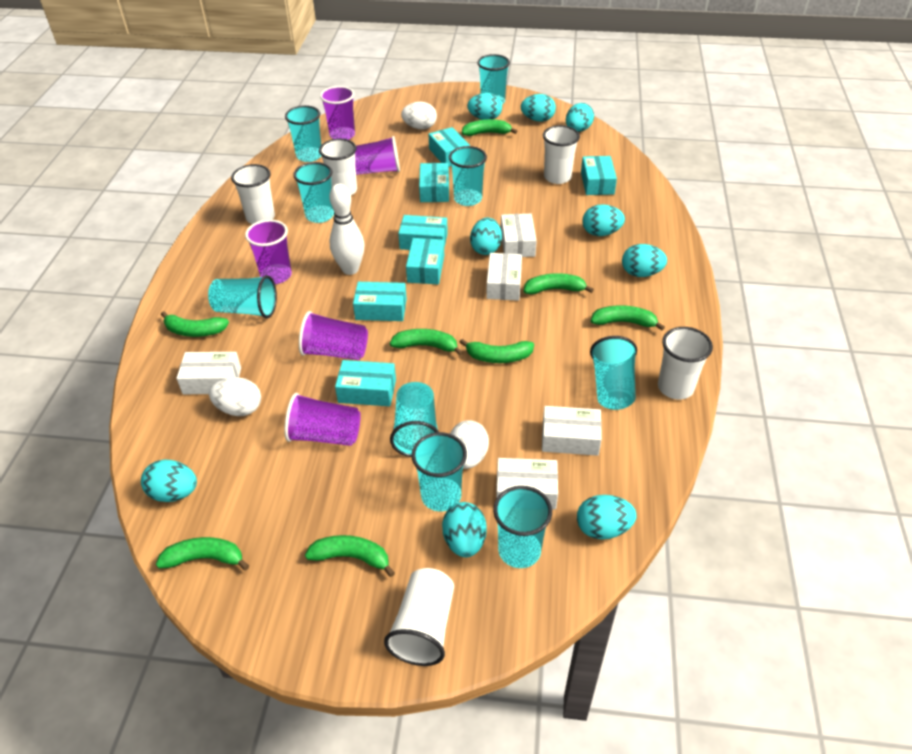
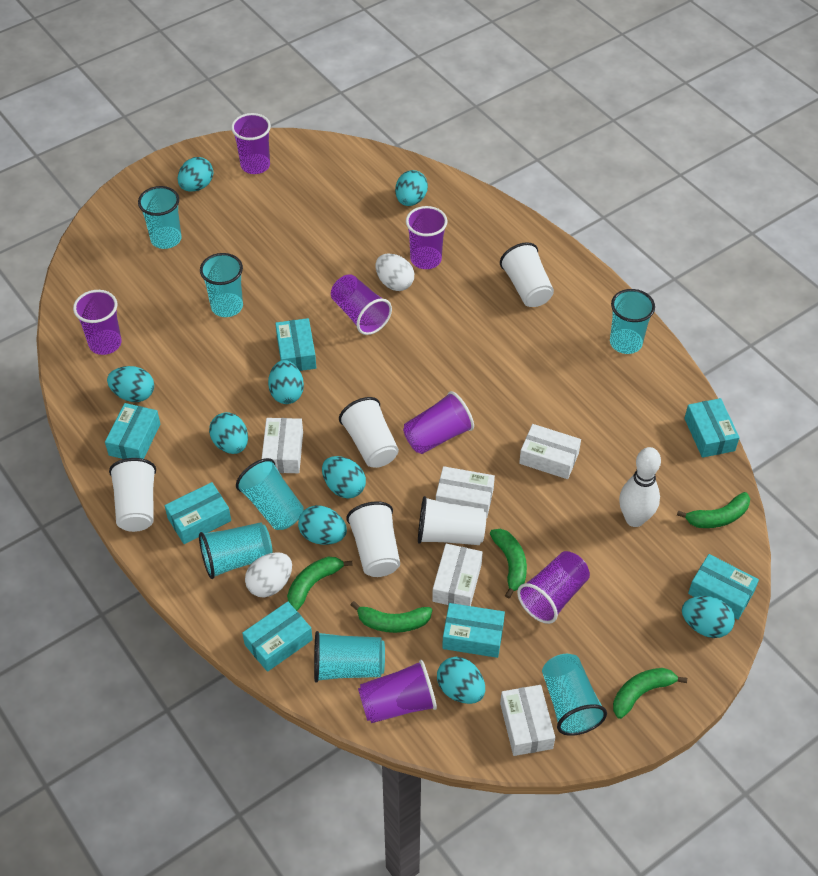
green banana: 8 -> 5
purple cup: 5 -> 7
turquoise cup: 9 -> 7
white egg: 3 -> 2

